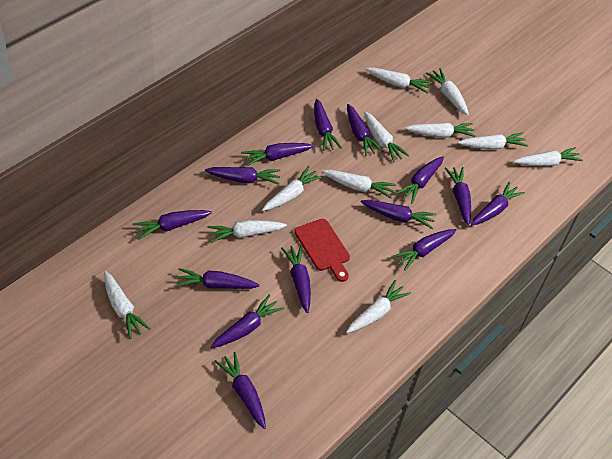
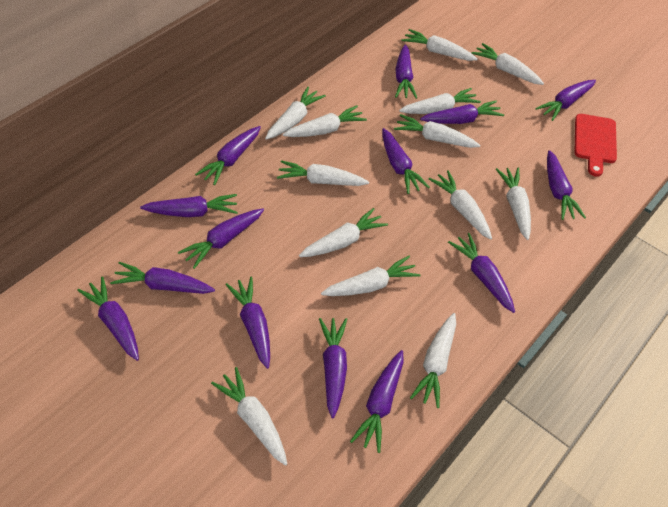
white carrot: 11 -> 13

